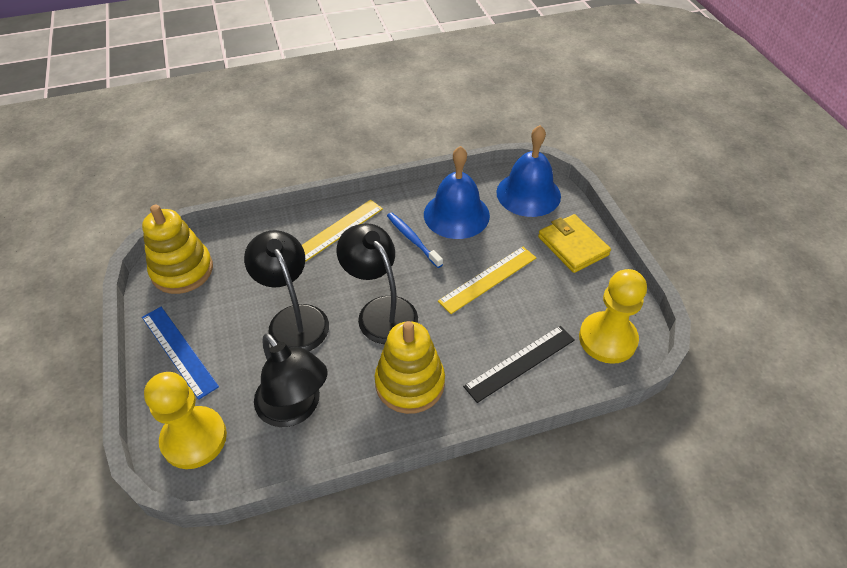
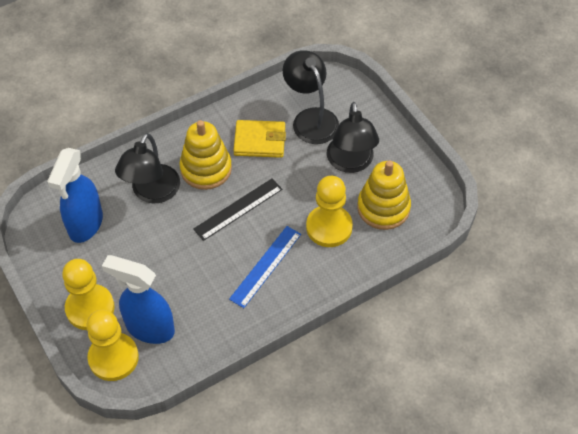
blue bell: 2 -> 0
blue spray bottle: 0 -> 2
blue toothbrush: 1 -> 0
yellow pawn: 2 -> 3
yellow ruler: 2 -> 0

